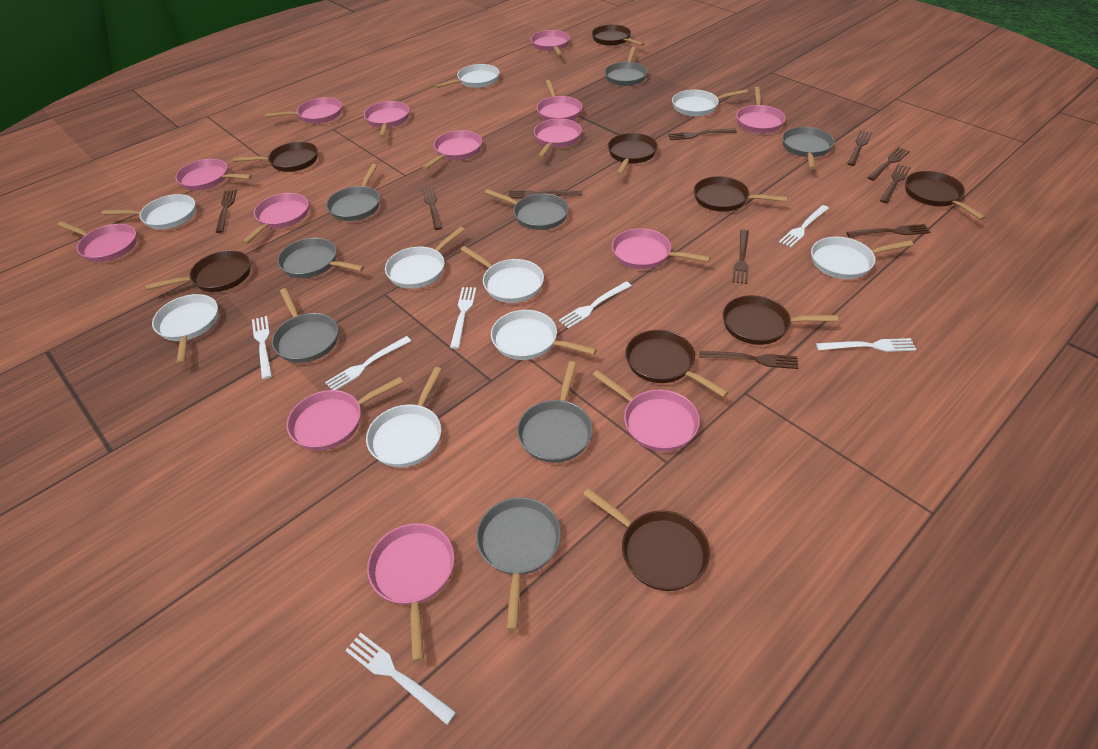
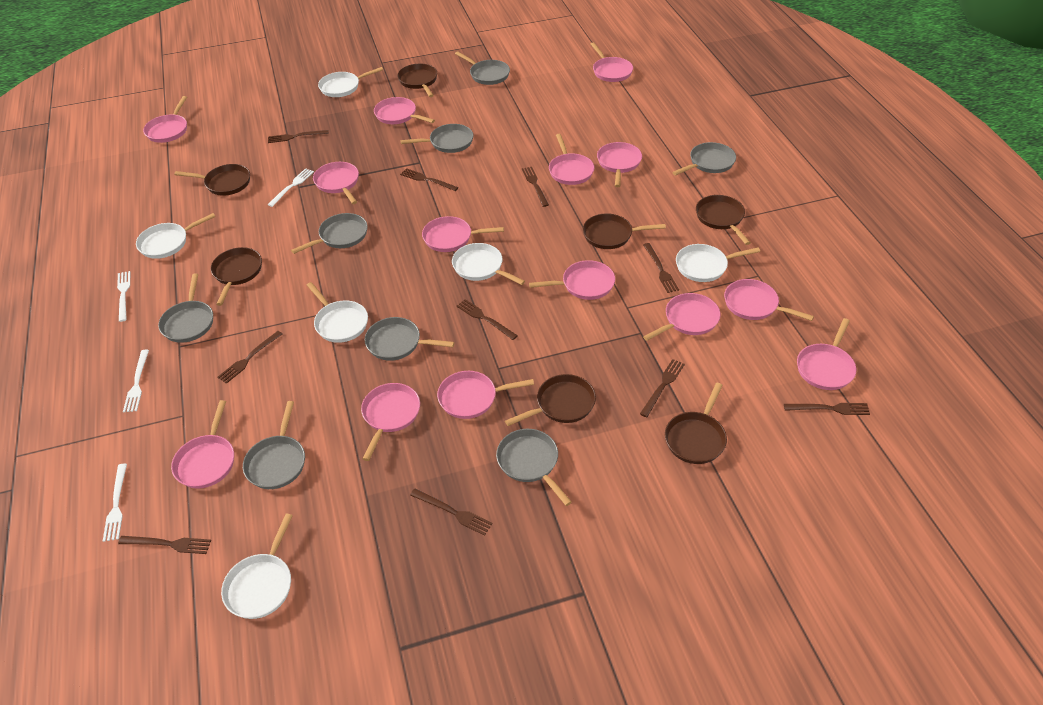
brown pan: 9 -> 7
white fork: 7 -> 4
white pan: 9 -> 6

